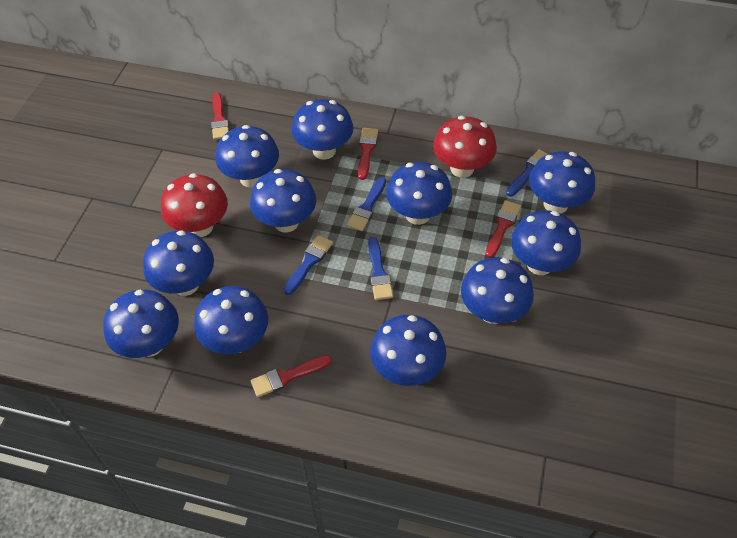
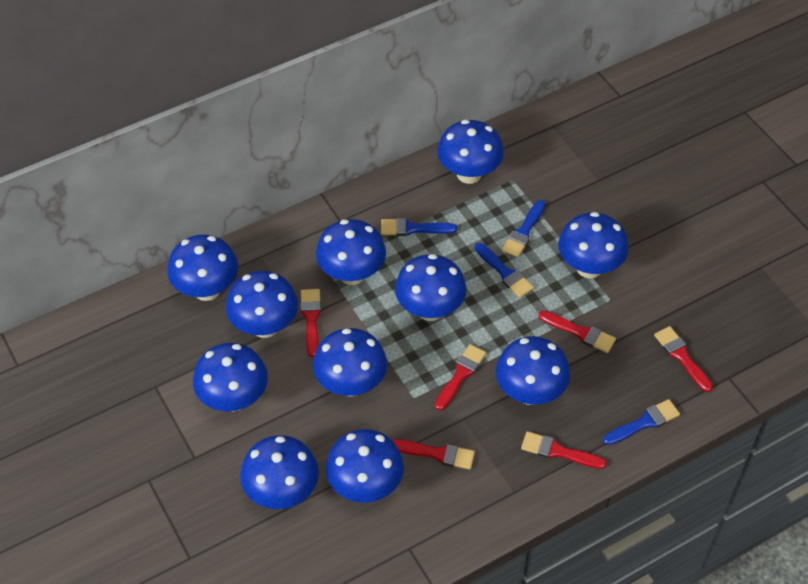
red brush: 4 -> 6
red mushroom: 2 -> 0

